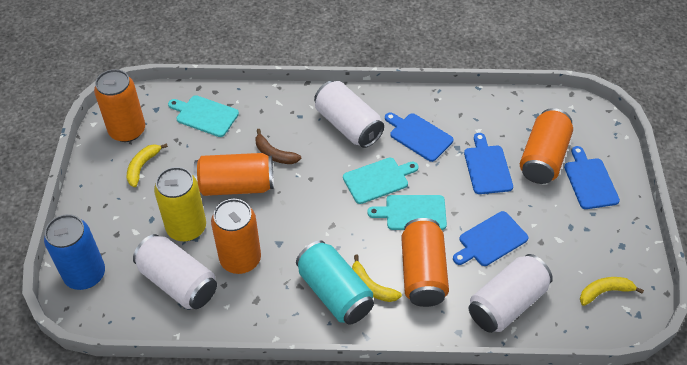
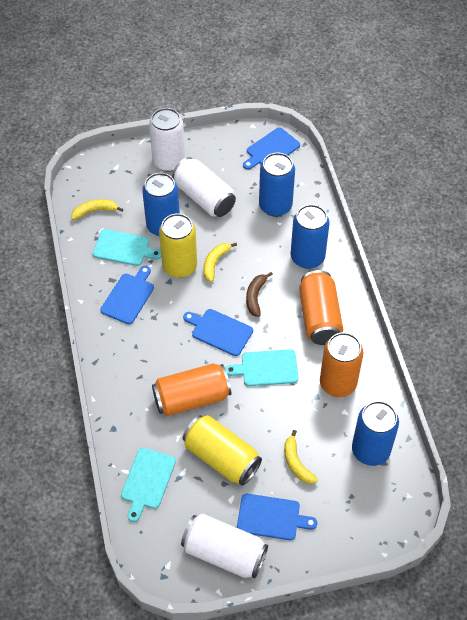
blue can: 1 -> 4
orange can: 5 -> 3
turquoise can: 1 -> 0
yellow can: 1 -> 2

